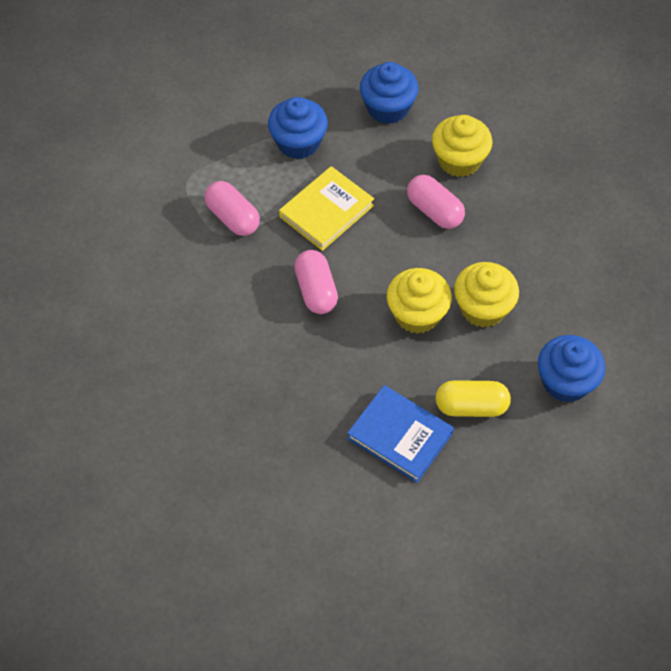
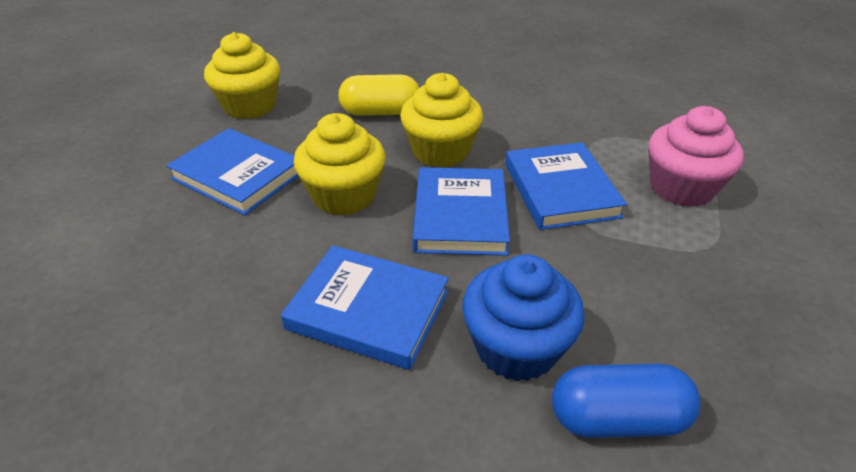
blue book: 1 -> 4
blue capsule: 0 -> 1
blue cupcake: 3 -> 1
pink capsule: 3 -> 0
pink cupcake: 0 -> 1
yellow book: 1 -> 0

